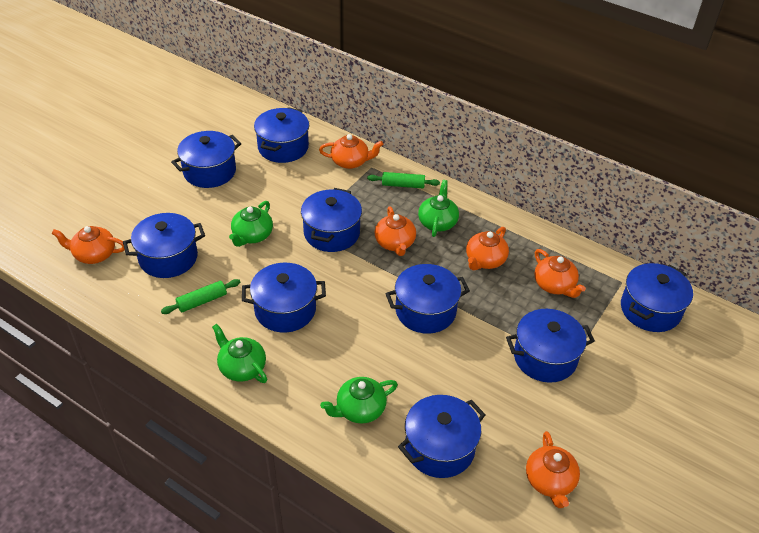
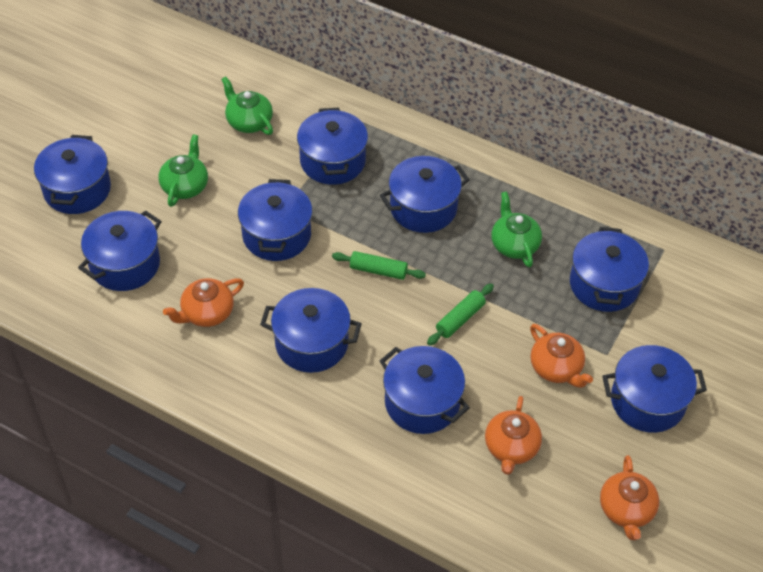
green teapot: 4 -> 3
orange teapot: 6 -> 4

